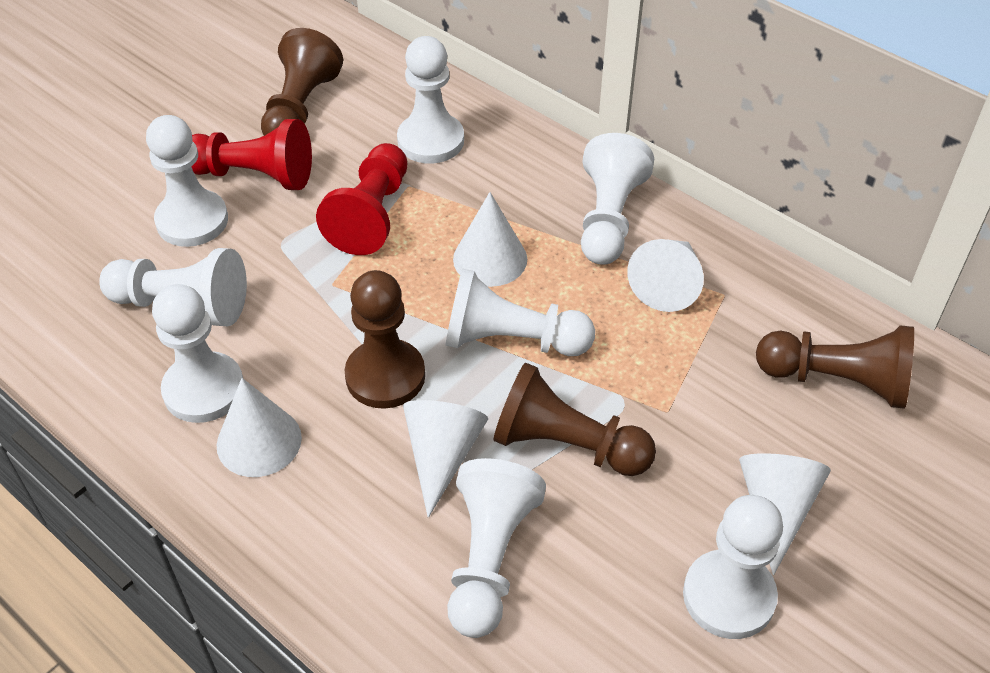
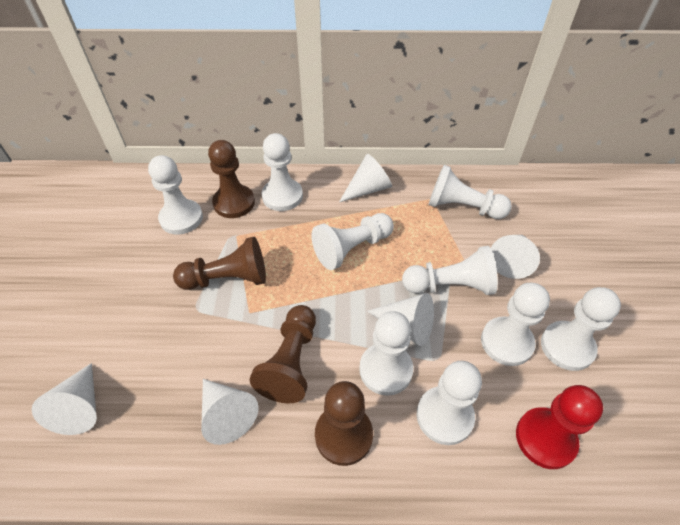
red pawn: 2 -> 1
white pawn: 8 -> 9

